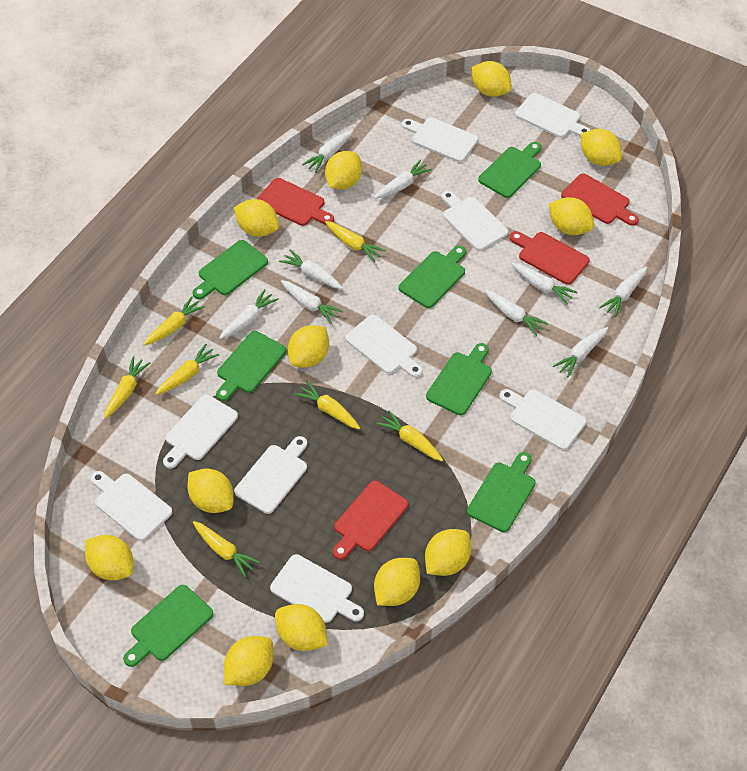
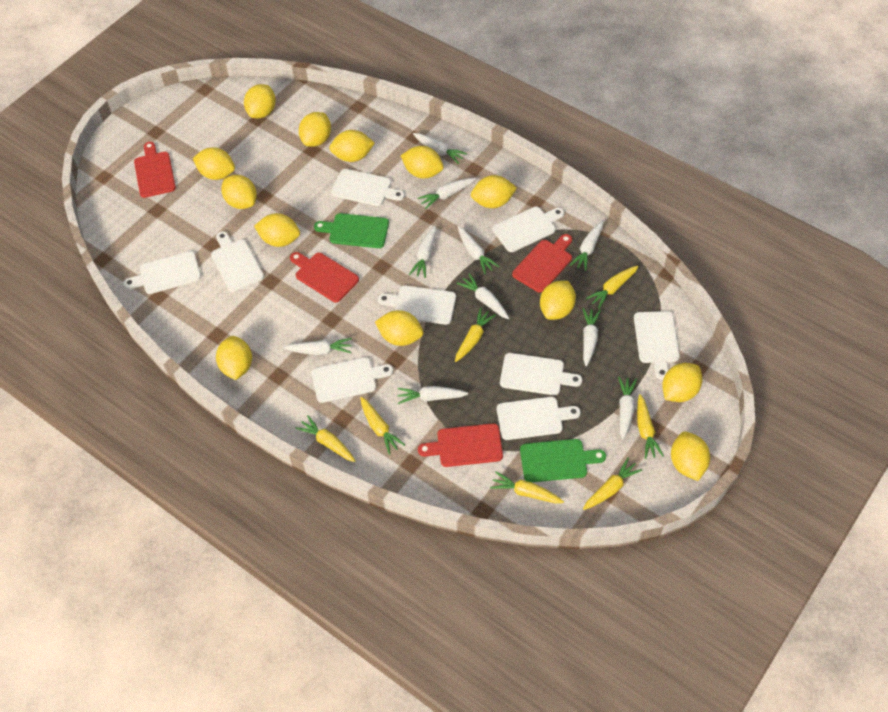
green cutting board: 7 -> 2
white carrot: 9 -> 10
yellow lemon: 12 -> 13

